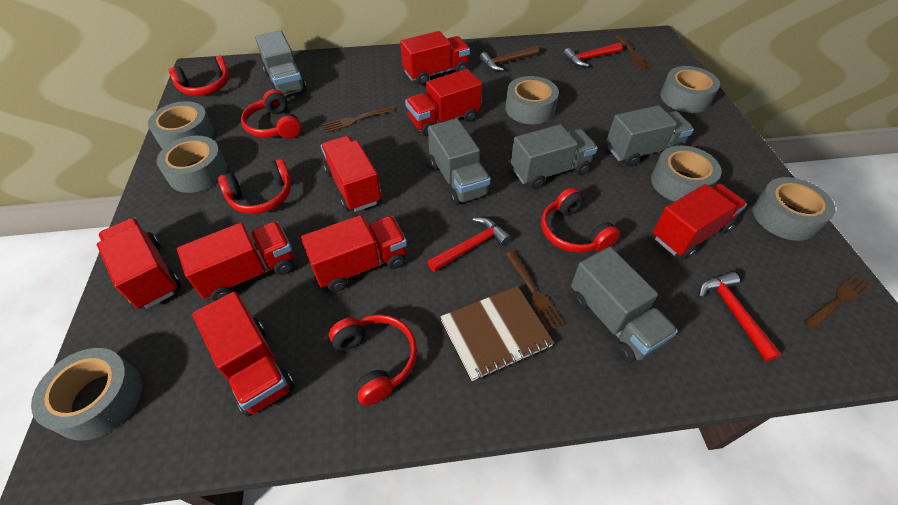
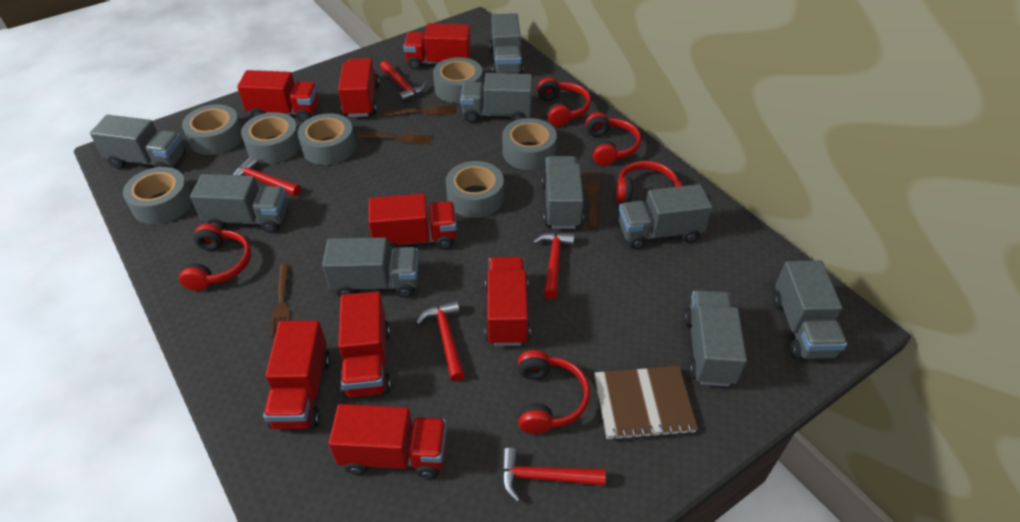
brown hammer: 1 -> 0
grey truck: 5 -> 9
red hammer: 3 -> 5

